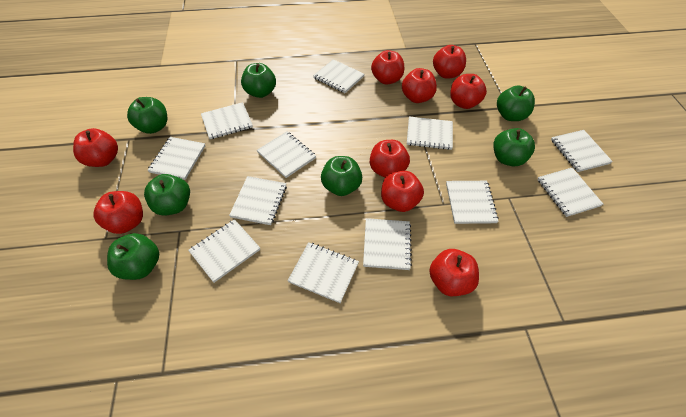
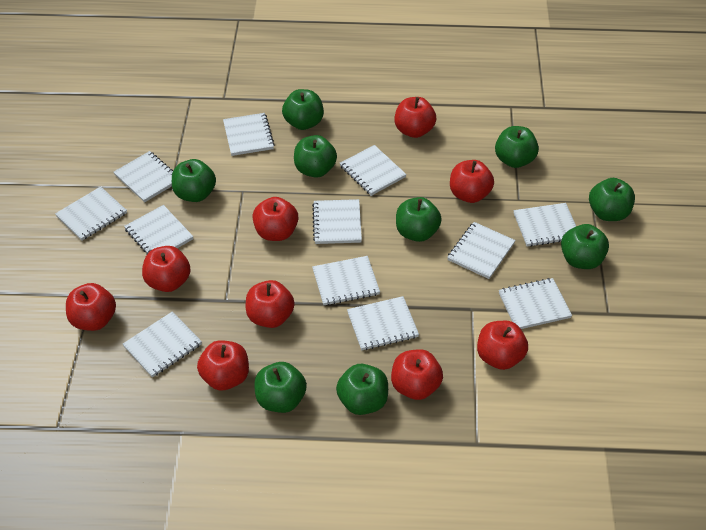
green apple: 7 -> 9

